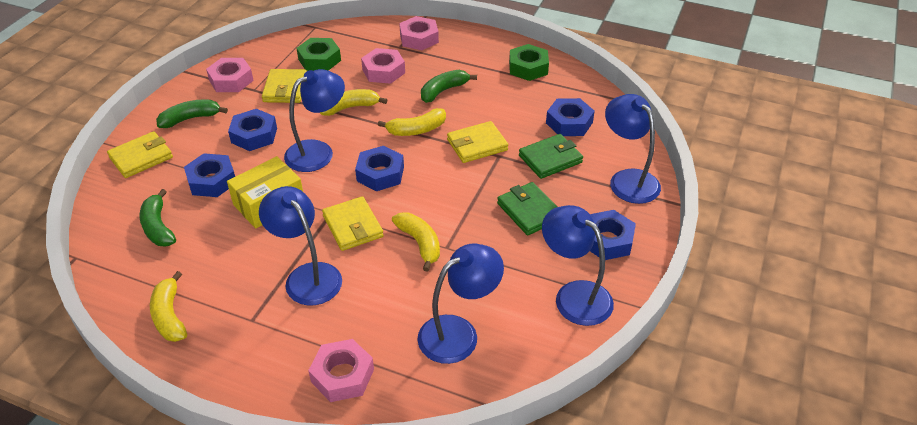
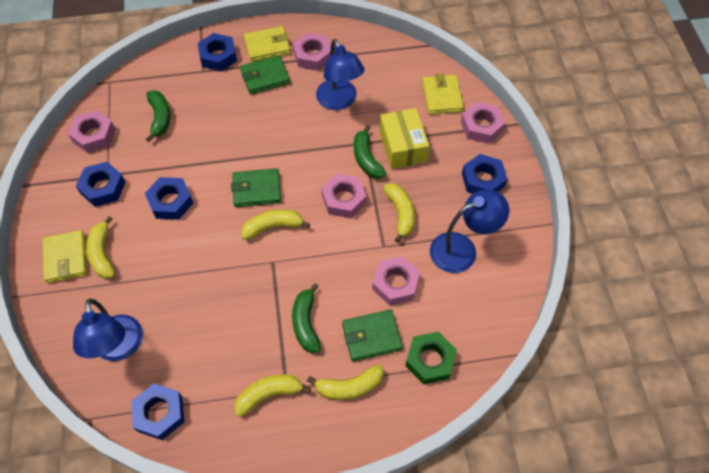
blue lamp: 5 -> 3
green nut: 2 -> 1
green wallet: 2 -> 3
pink nut: 4 -> 5
yellow banana: 4 -> 5
yellow wallet: 4 -> 3

